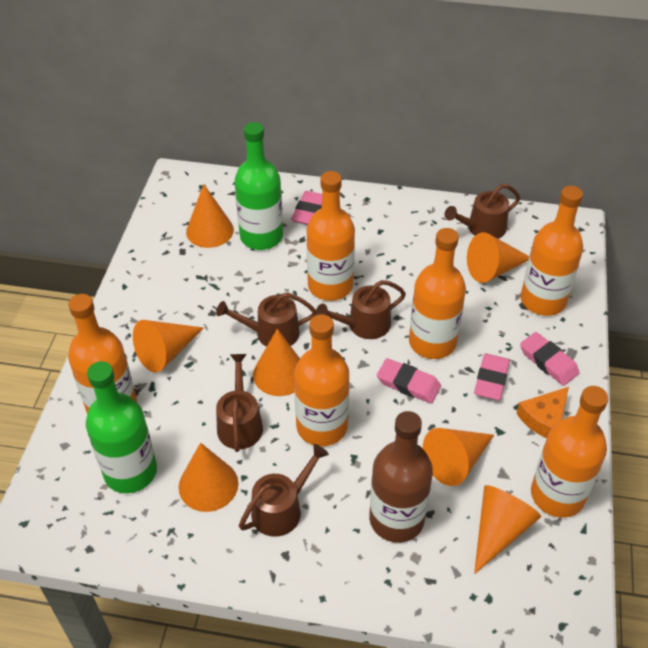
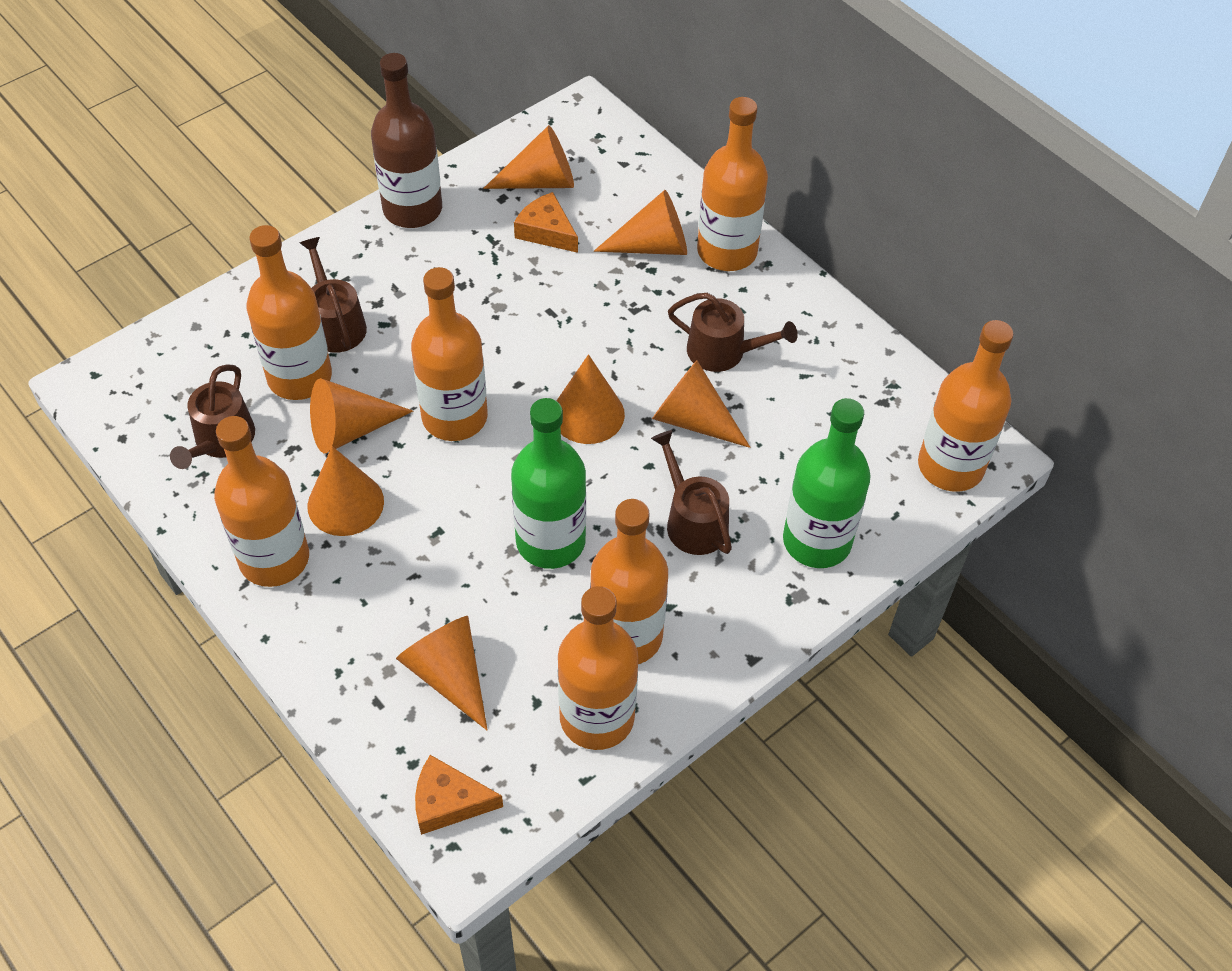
brown watering can: 5 -> 4
orange bottle: 6 -> 7
orange cheese: 1 -> 2
pink eraser: 4 -> 0

